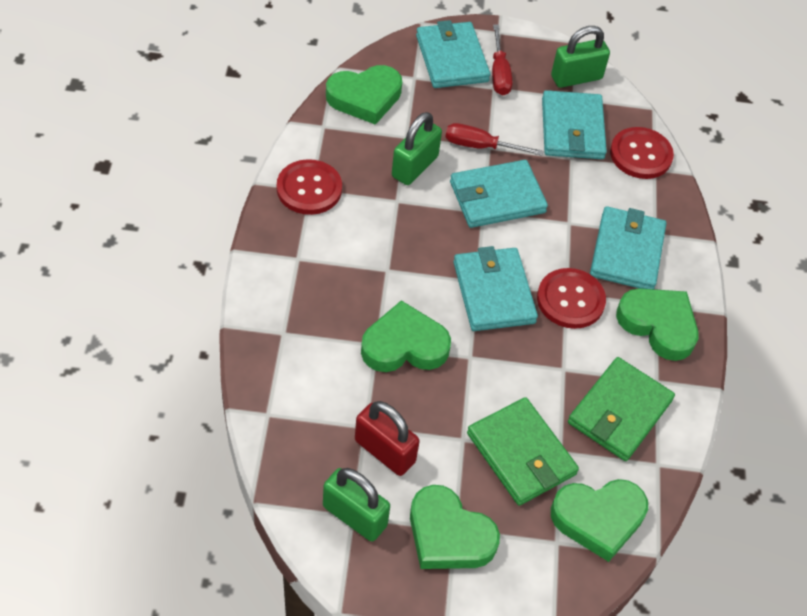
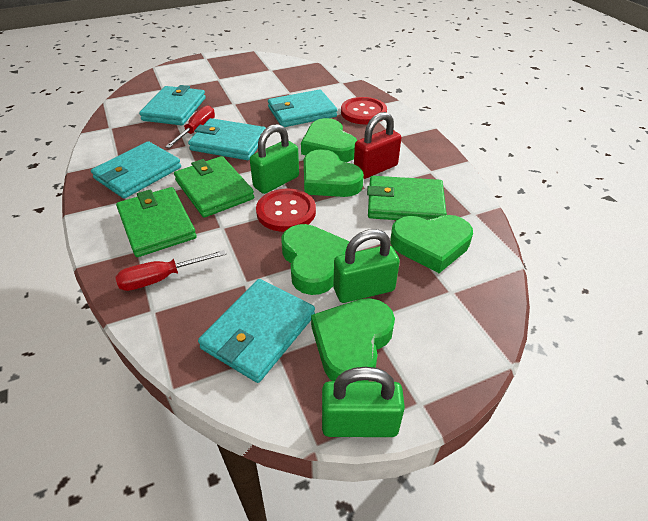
green wallet: 2 -> 3
red button: 3 -> 2

